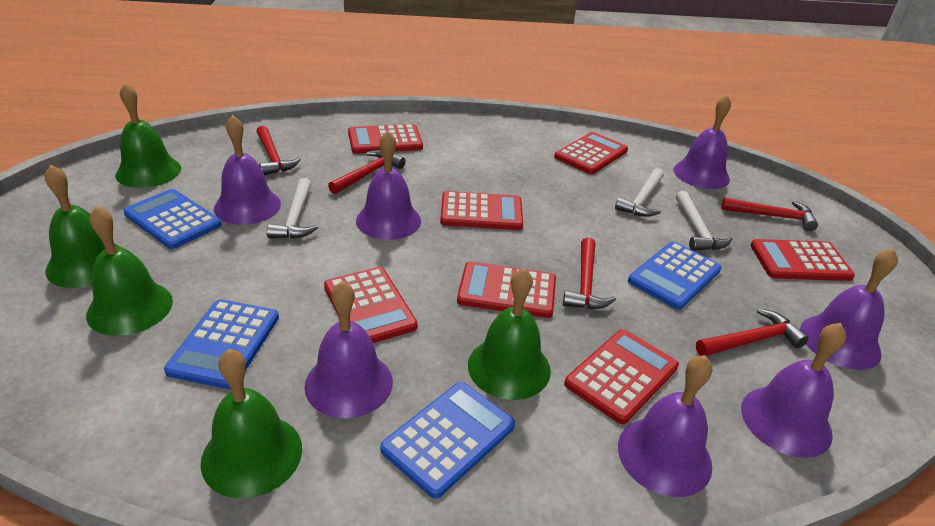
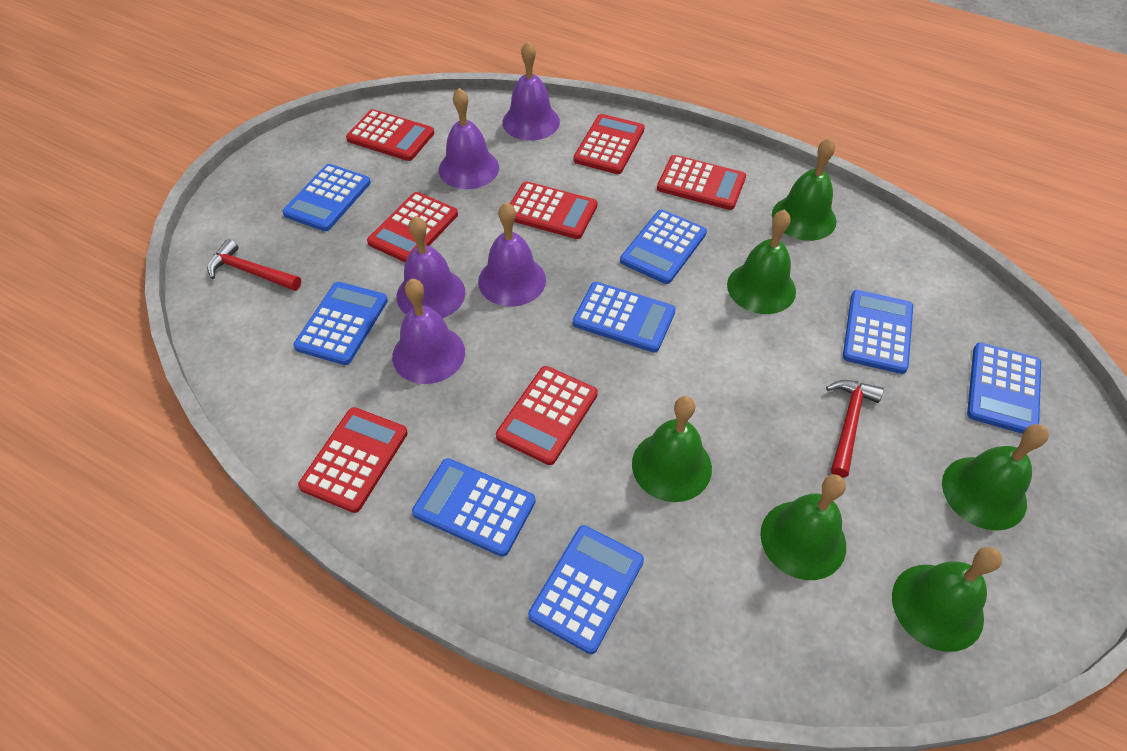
blue calculator: 4 -> 8
green bell: 5 -> 6
purple bell: 7 -> 5
red hammer: 5 -> 2
white hammer: 3 -> 0

